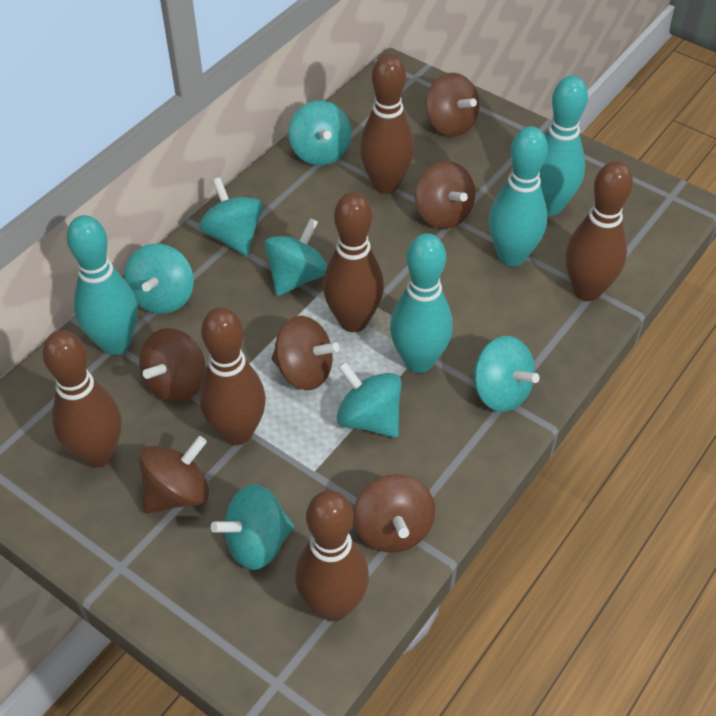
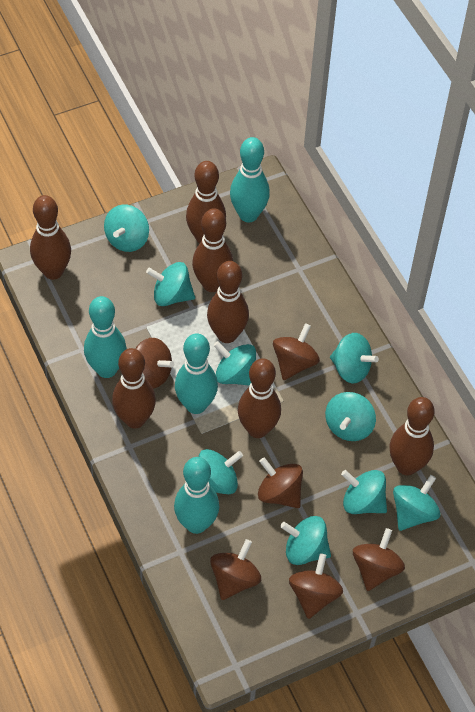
brown bowling pin: 6 -> 7
turquoise spinning top: 7 -> 9

